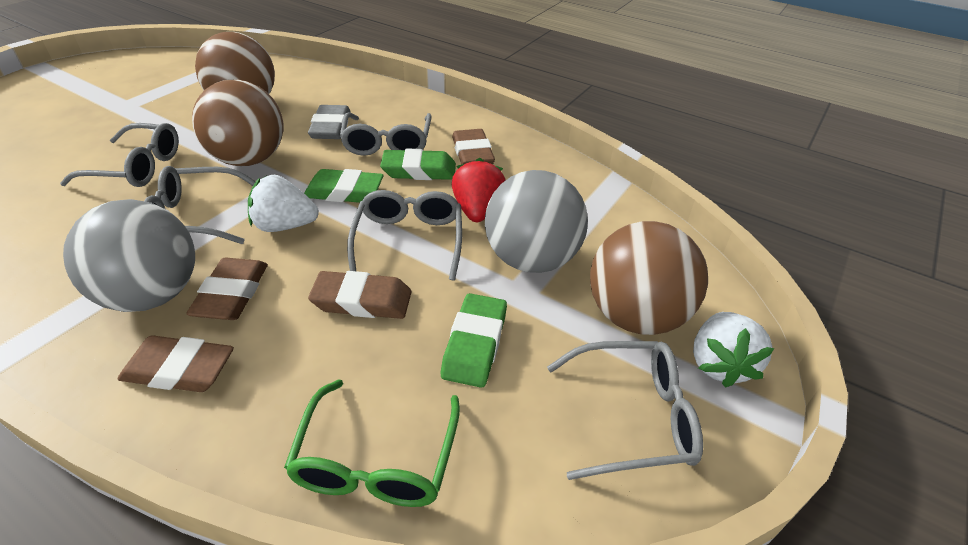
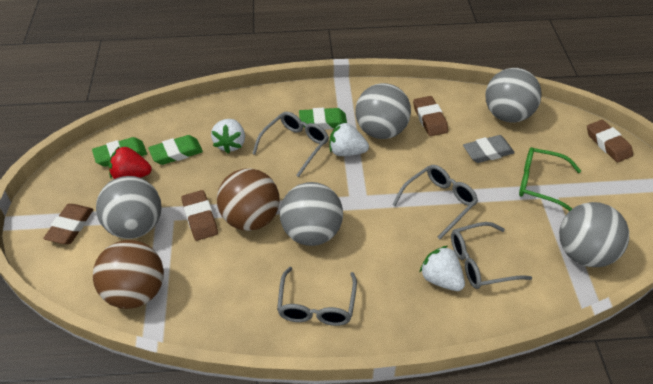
brown ball: 3 -> 2
grey ball: 2 -> 5
grey glasses: 5 -> 4
white strawberry: 2 -> 3

